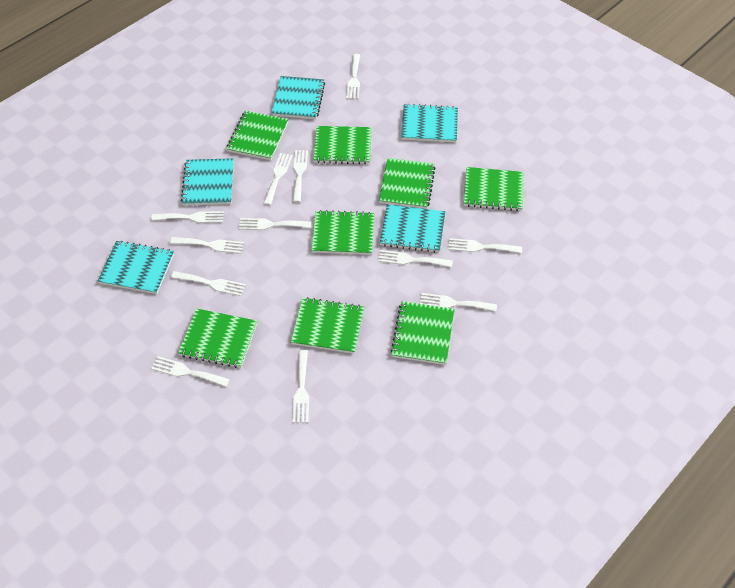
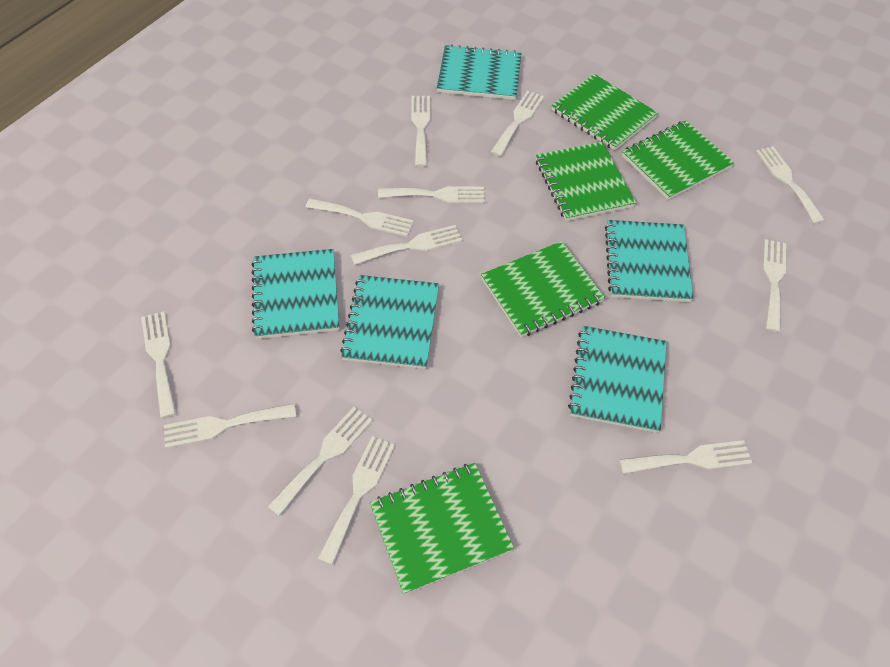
green notebook: 8 -> 5

